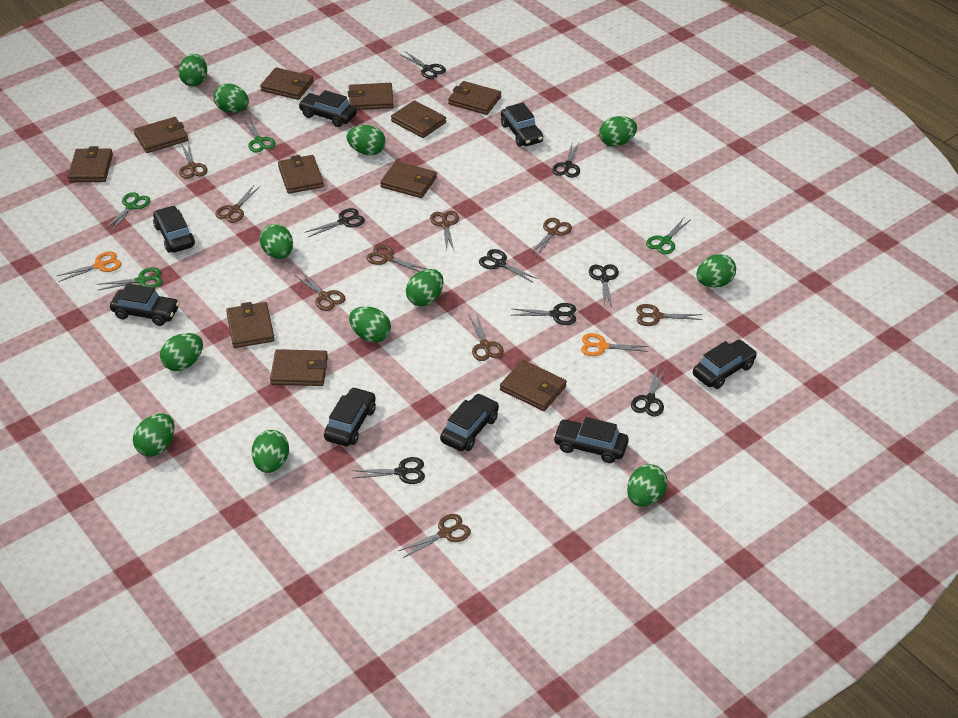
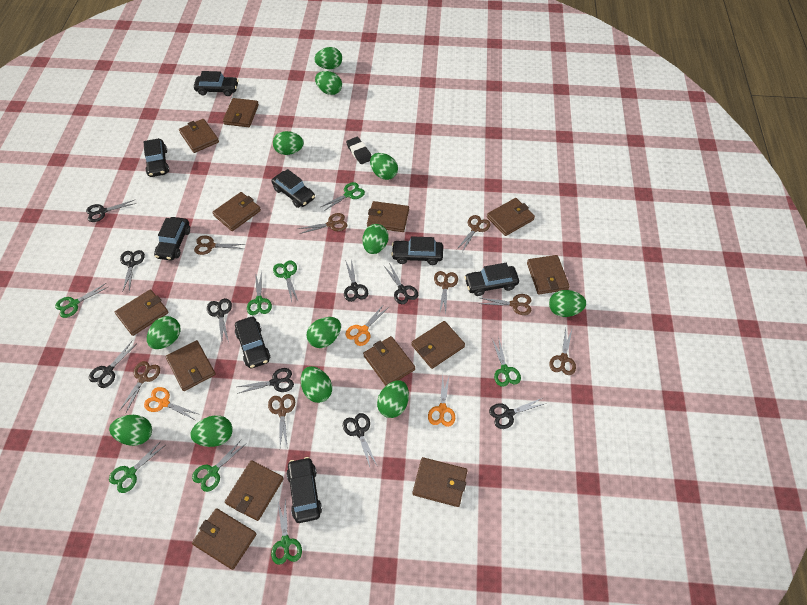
black eraser: 0 -> 1
black scissors: 8 -> 9
brown scissors: 9 -> 8
brown wallet: 11 -> 13
green scissors: 4 -> 8
orange scissors: 2 -> 3

